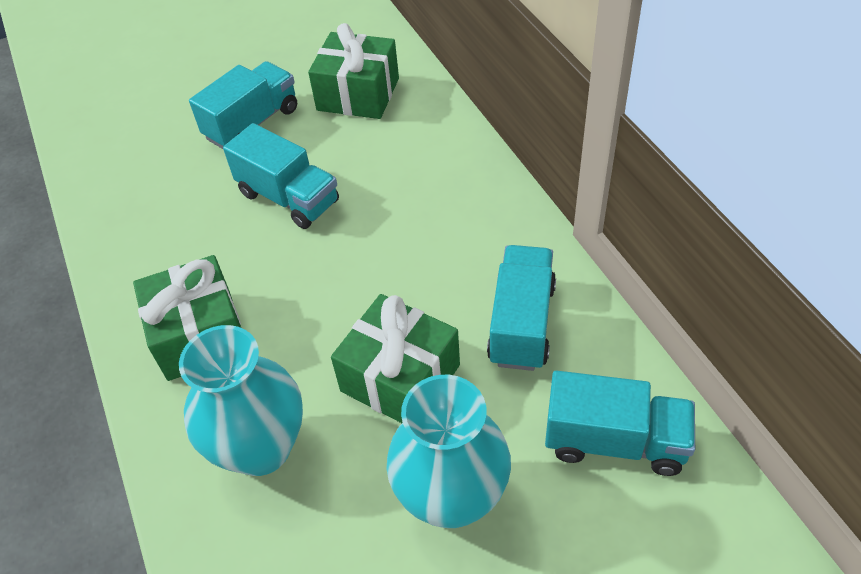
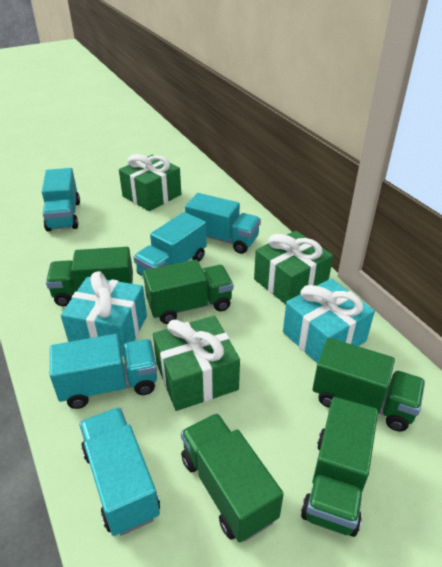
green truck: 0 -> 5
turquoise gift: 0 -> 2
turquoise truck: 4 -> 5
turquoise vase: 2 -> 0

